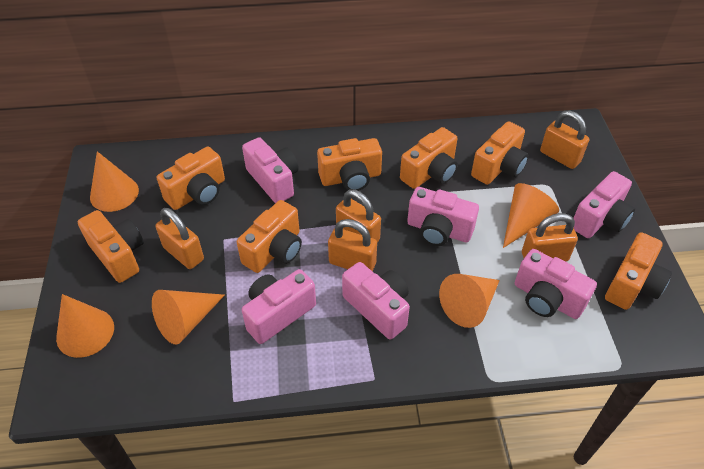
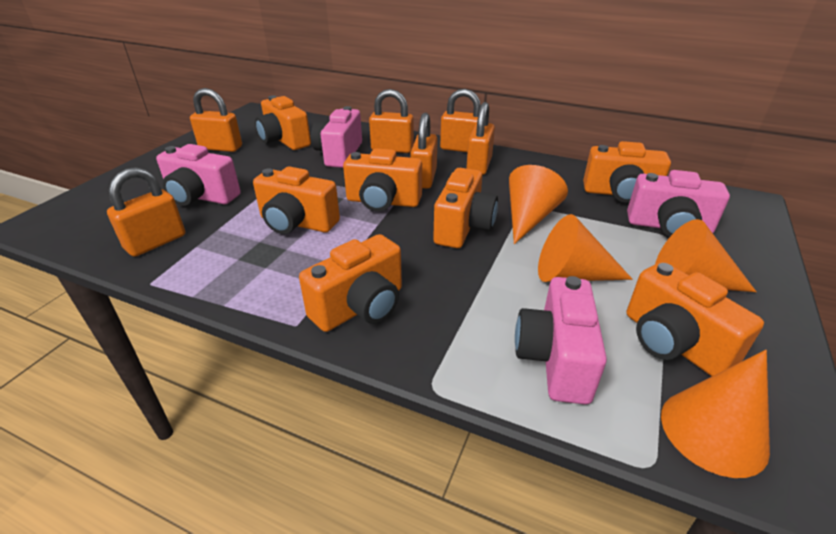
orange cone: 5 -> 4
orange padlock: 5 -> 6
pink camera: 6 -> 4

